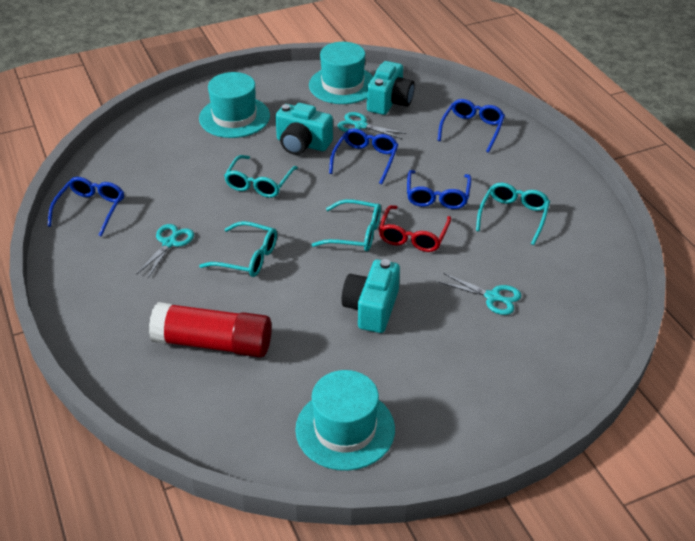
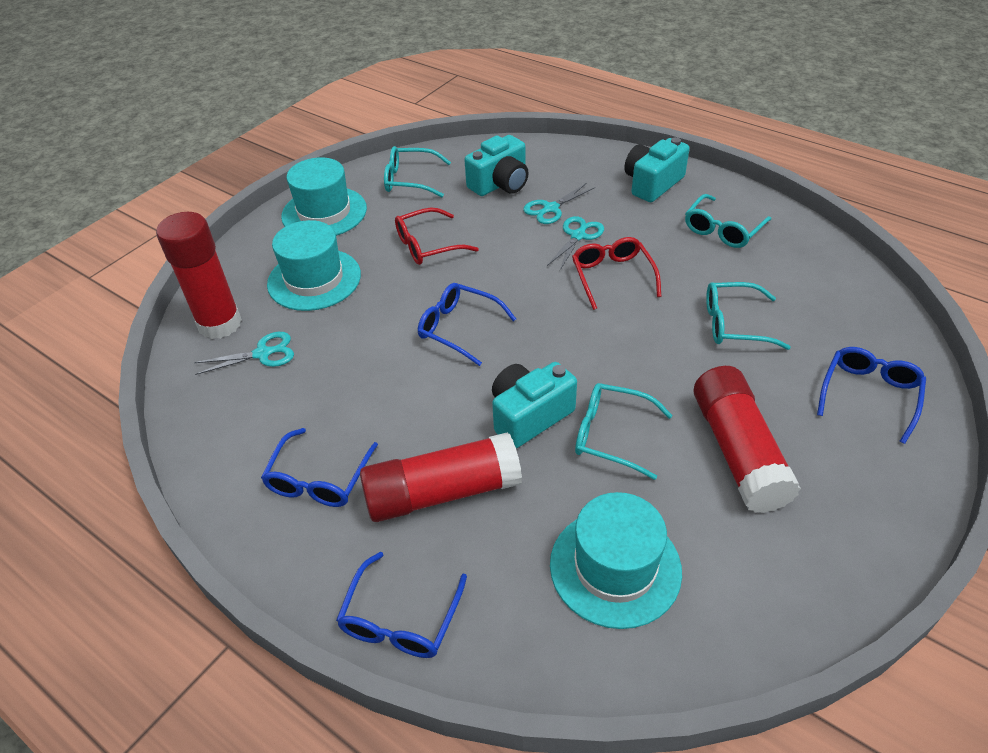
red glasses: 1 -> 2
red glue stick: 1 -> 3

